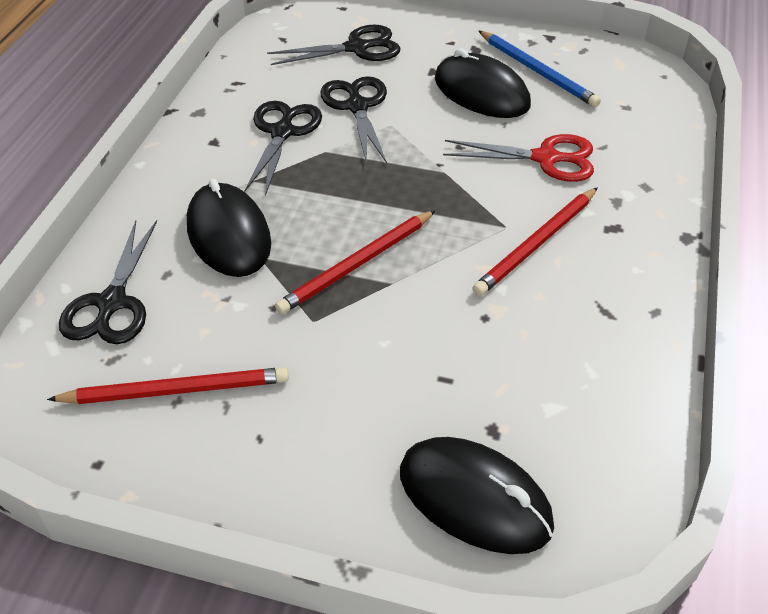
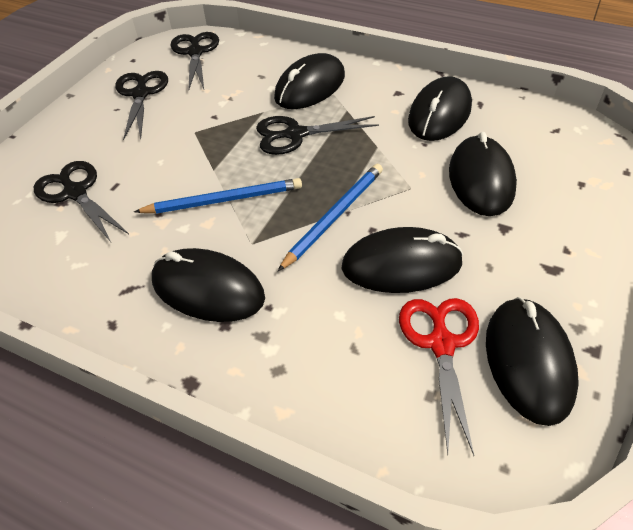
black mouse: 3 -> 6
blue pencil: 1 -> 2
red pencil: 3 -> 0

